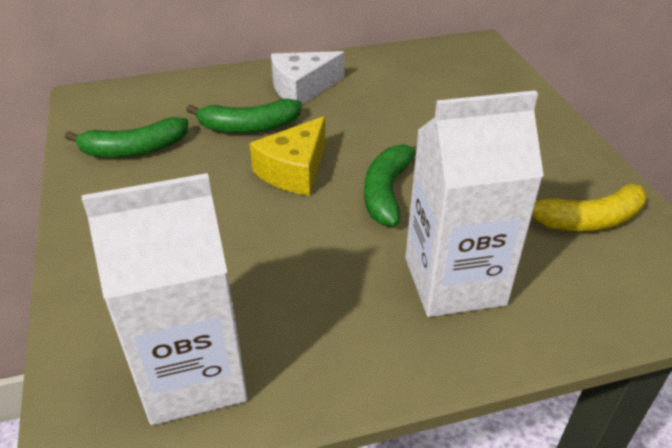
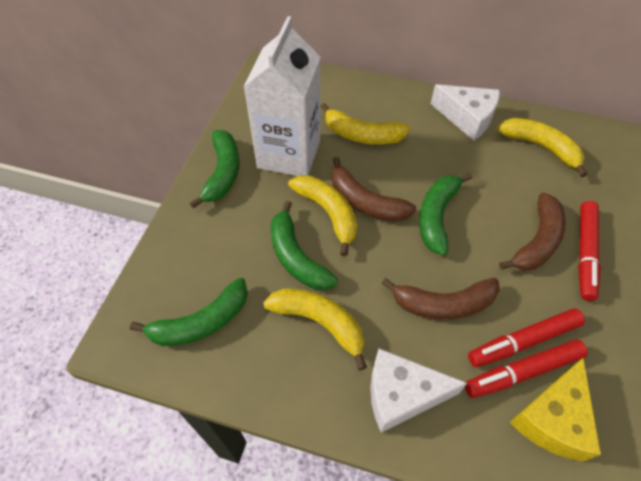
brown banana: 0 -> 3
green banana: 3 -> 4
red marker: 0 -> 3
white carton: 2 -> 1
white cheese: 1 -> 2
yellow banana: 1 -> 4

